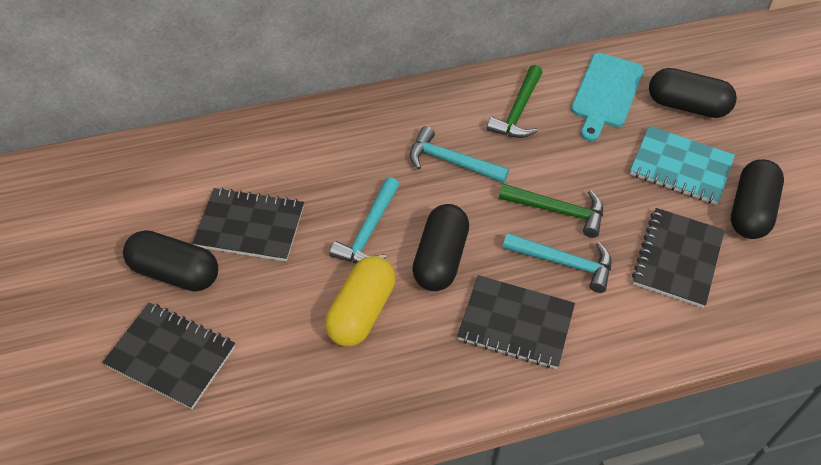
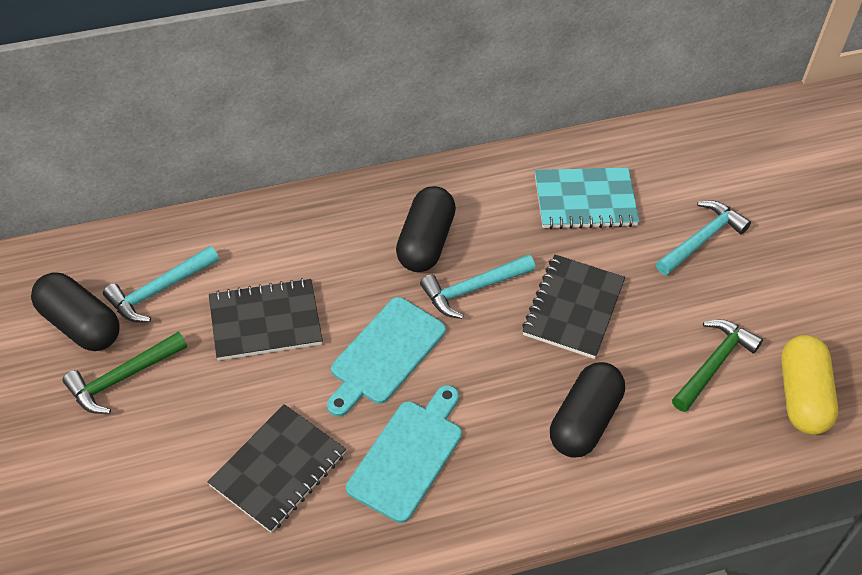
black capsule: 4 -> 3
black notebook: 4 -> 3
turquoise cutting board: 1 -> 2

